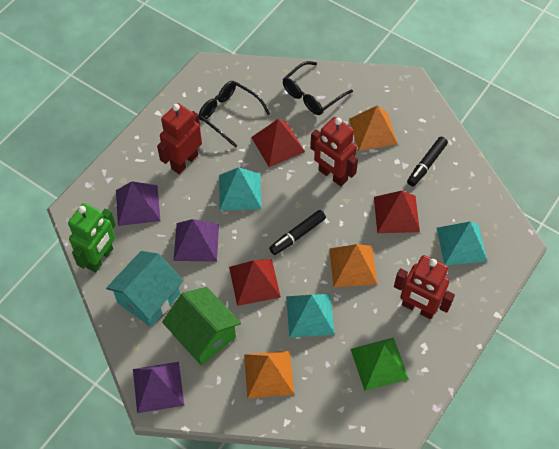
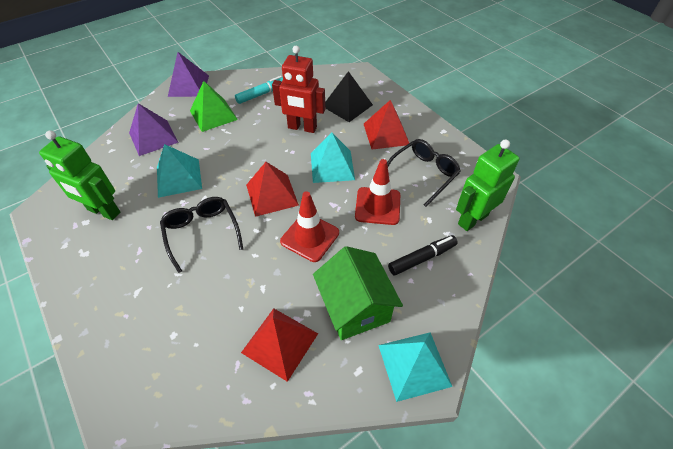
black marker: 2 -> 1
black pyramid: 0 -> 1
green robot: 1 -> 2
orange pyramid: 3 -> 0
purple pyramid: 3 -> 2
red robot: 3 -> 1
red traffic cone: 0 -> 2
turquoise house: 1 -> 0
turquoise marker: 0 -> 1

